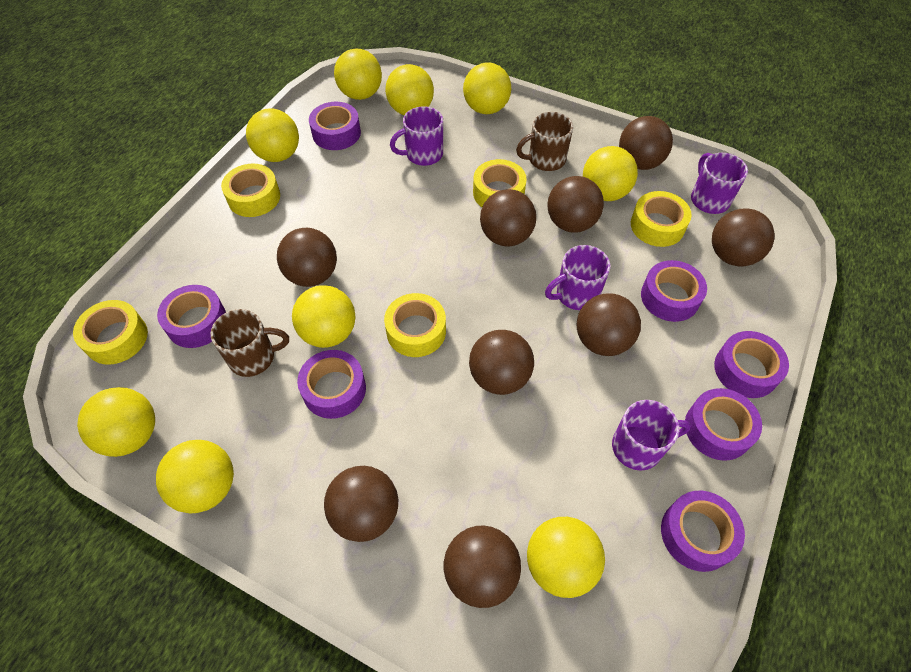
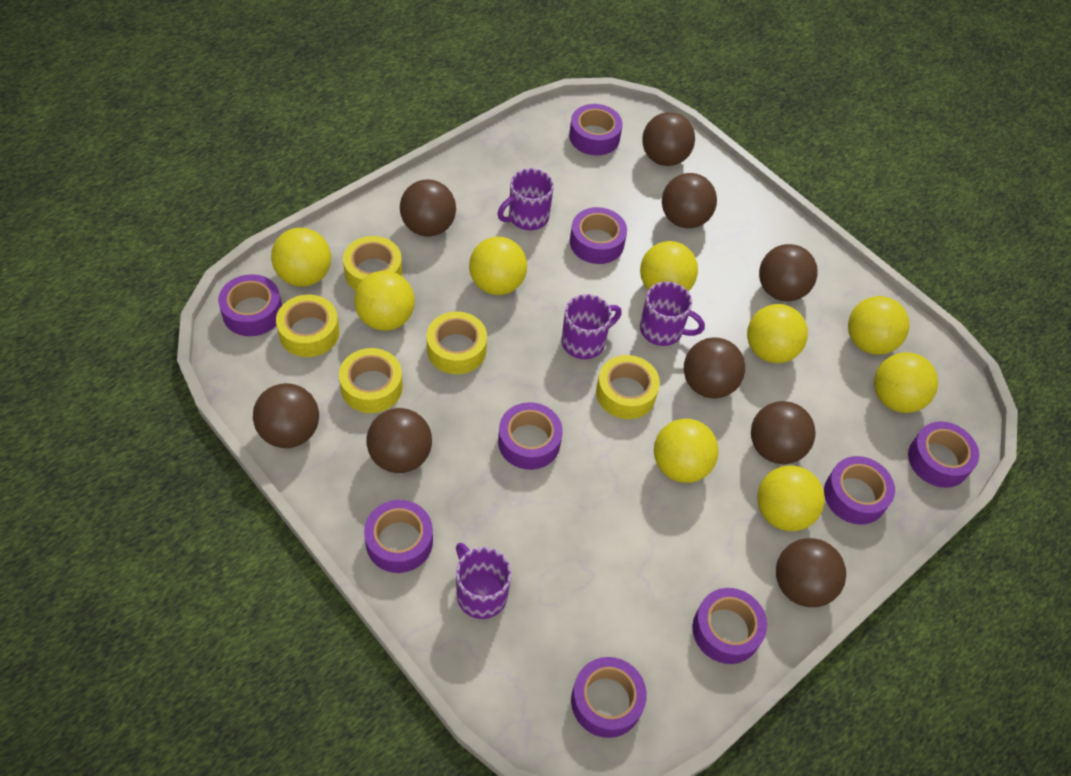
brown mug: 2 -> 0
purple tape: 7 -> 9

